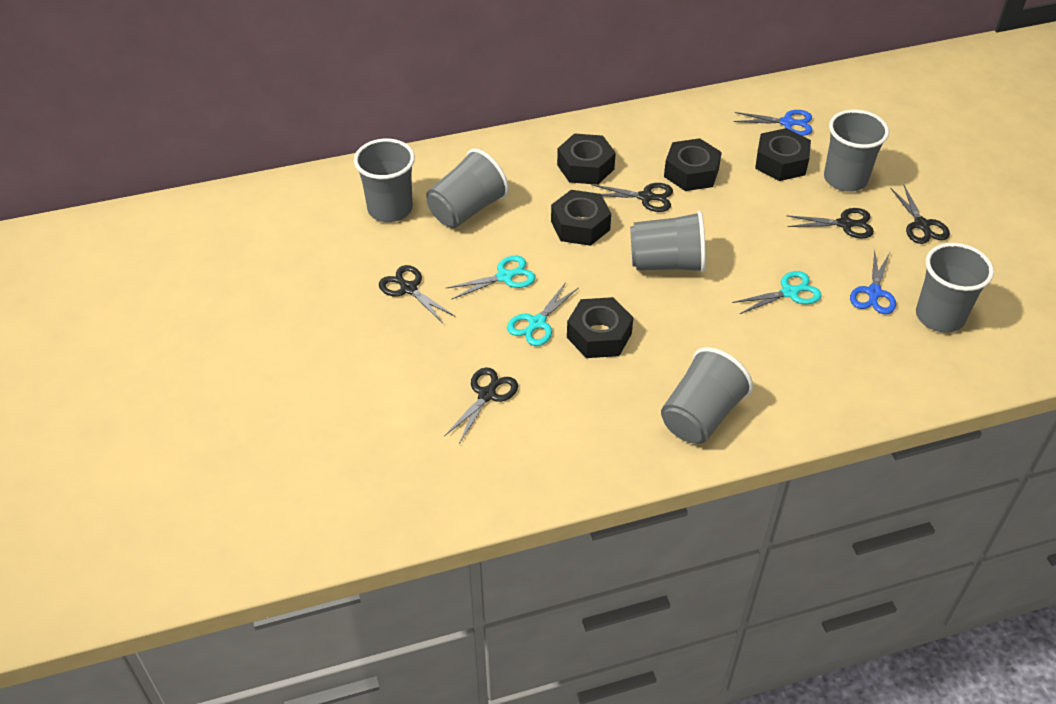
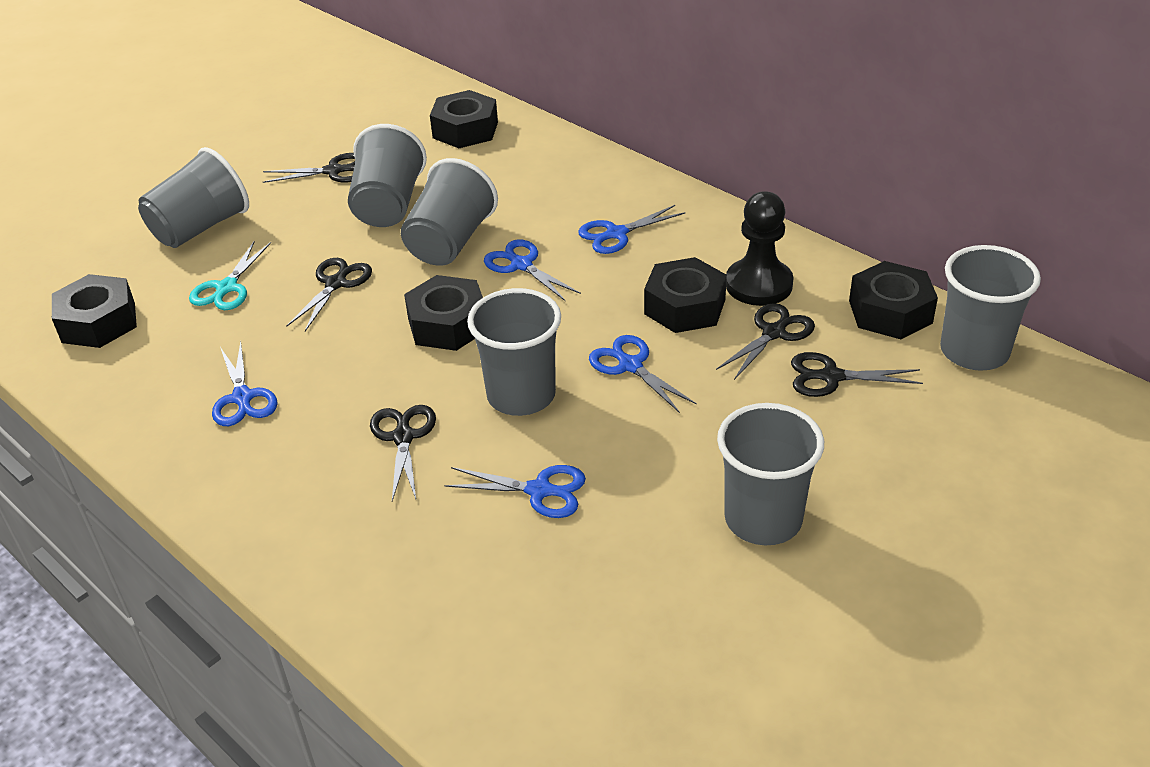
black pawn: 0 -> 1
blue scissors: 2 -> 5
turquoise scissors: 3 -> 1

